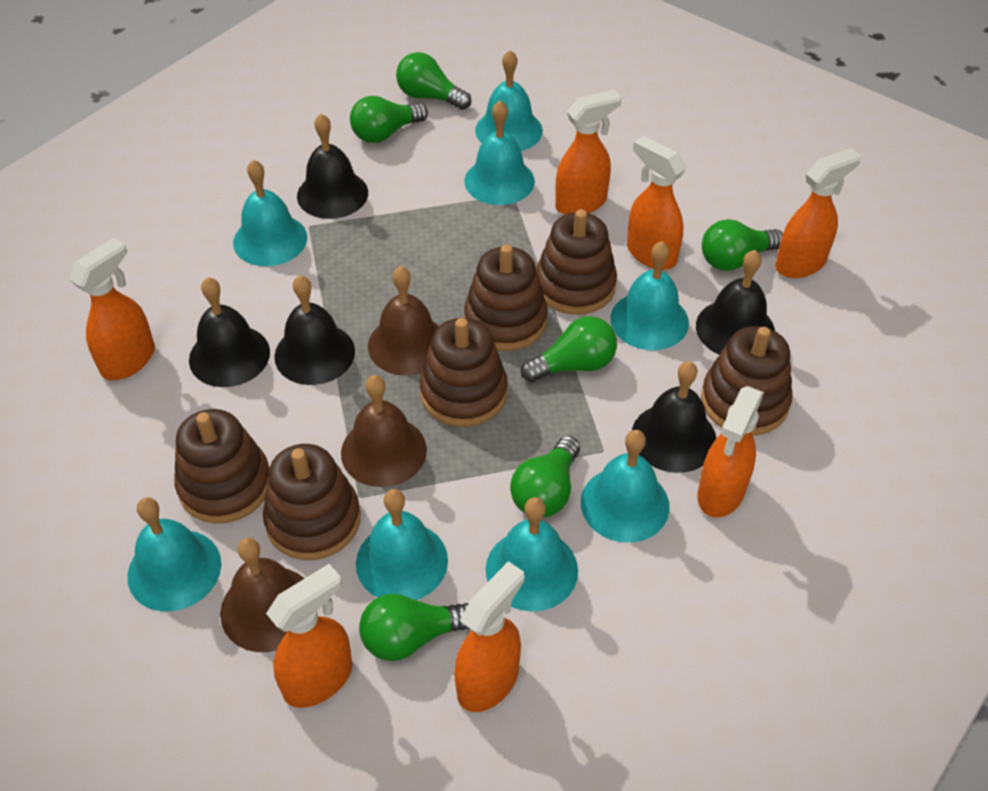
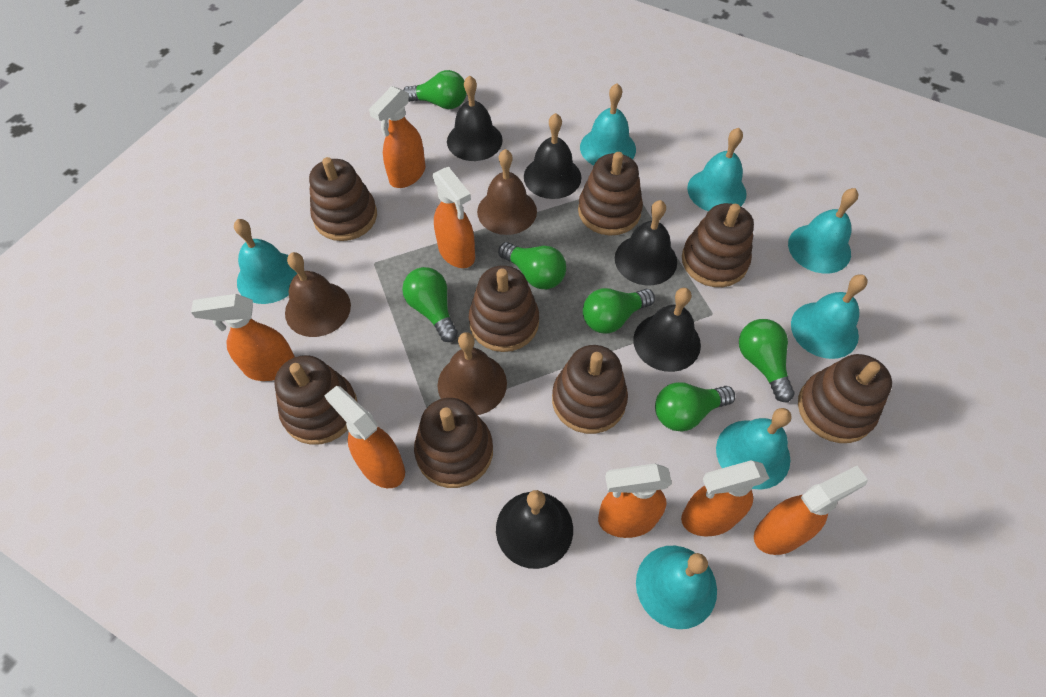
brown stacking toy: 6 -> 8
turquoise bell: 8 -> 7

